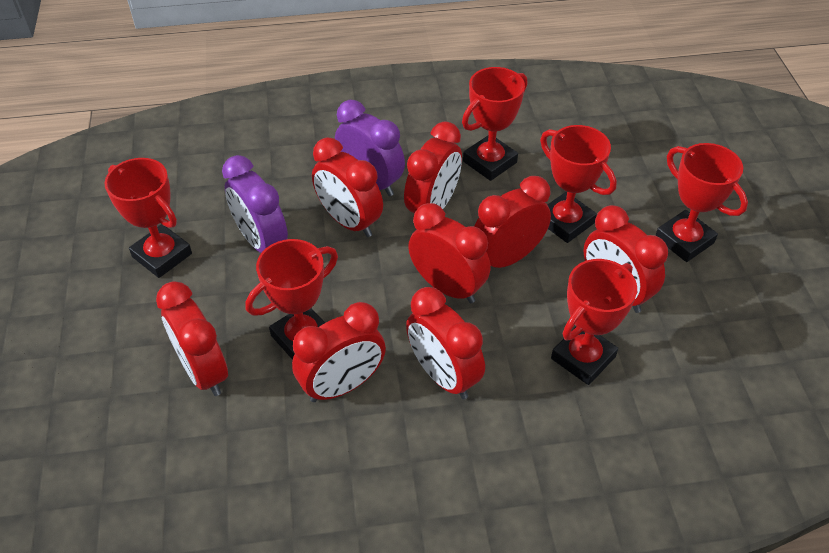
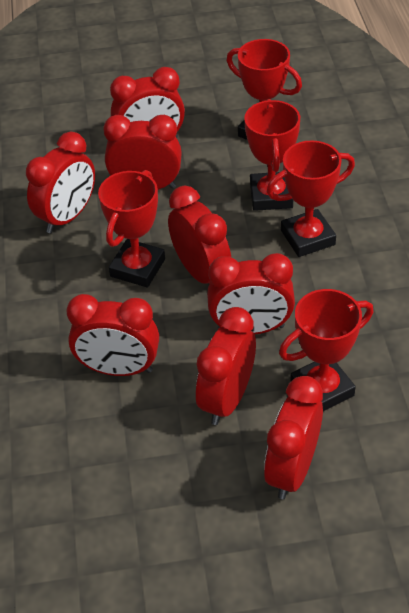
purple clock: 2 -> 0
red trophy: 6 -> 5

